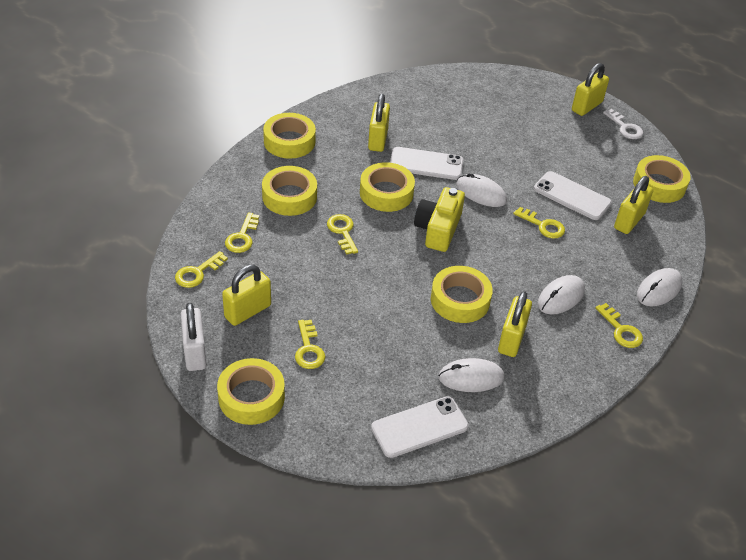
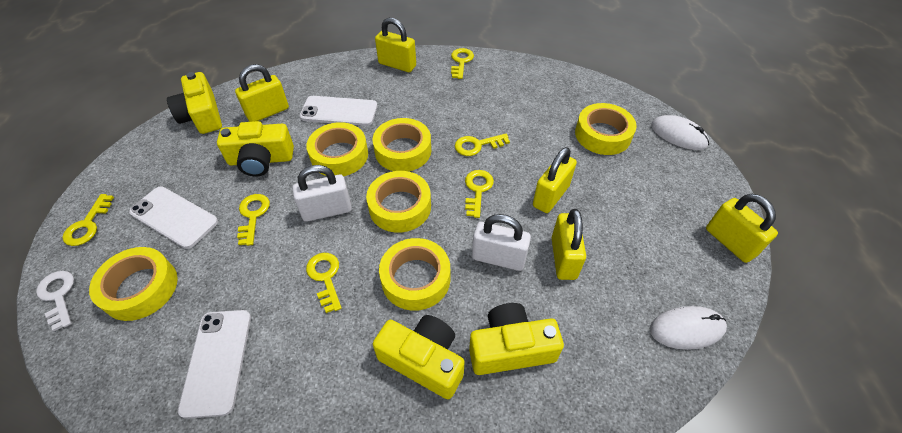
white mouse: 4 -> 2
white padlock: 1 -> 2
yellow camera: 1 -> 4

